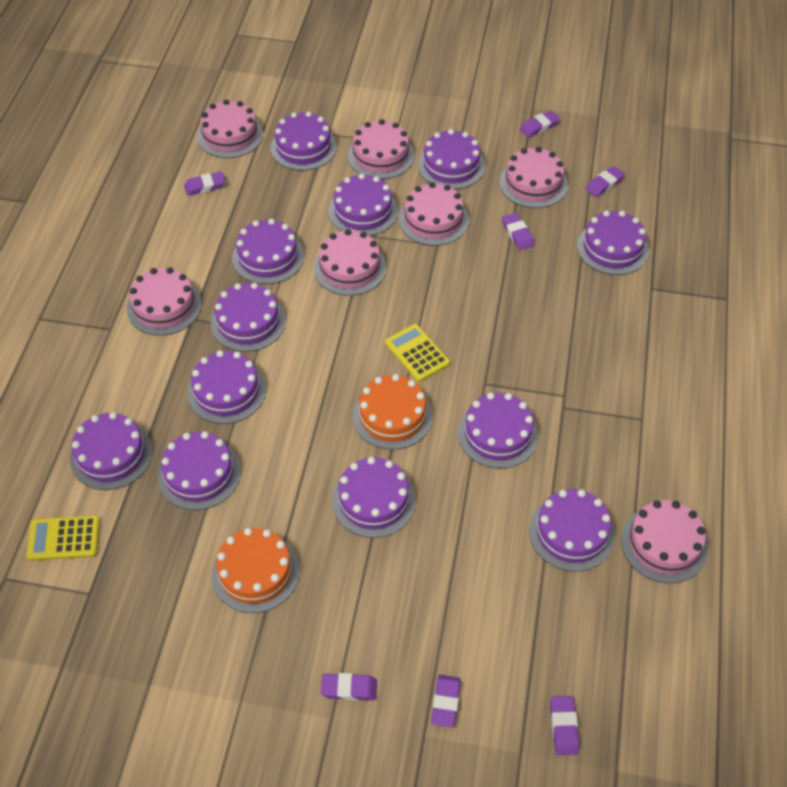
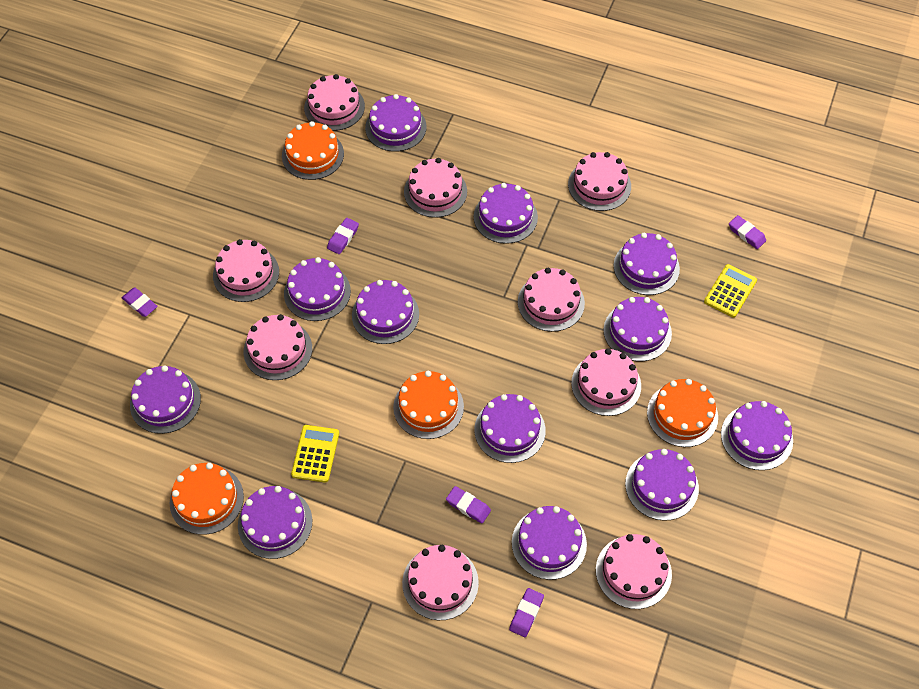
orange cake: 2 -> 4
pink cake: 7 -> 9
purple eraser: 7 -> 5

